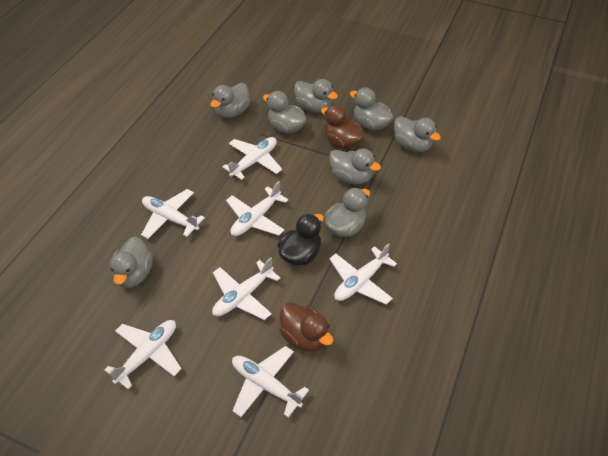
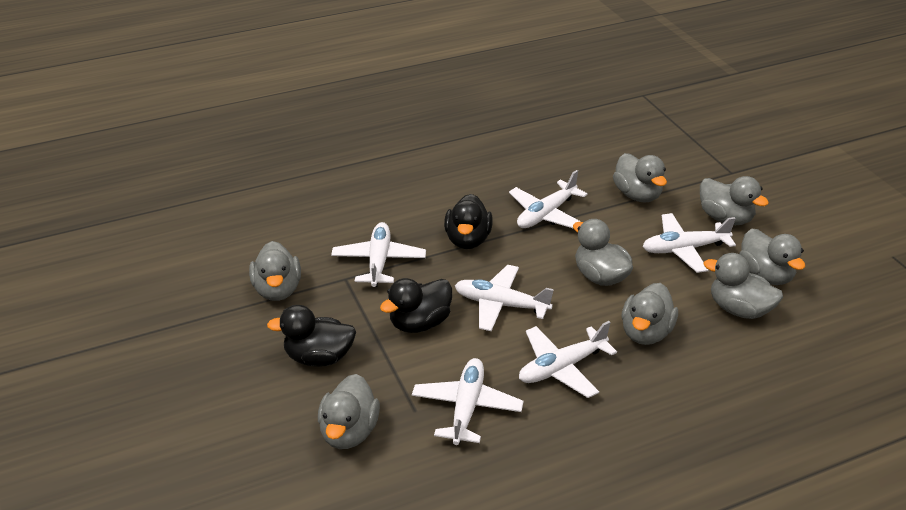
black duck: 1 -> 3
brown duck: 2 -> 0
white plane: 7 -> 6

